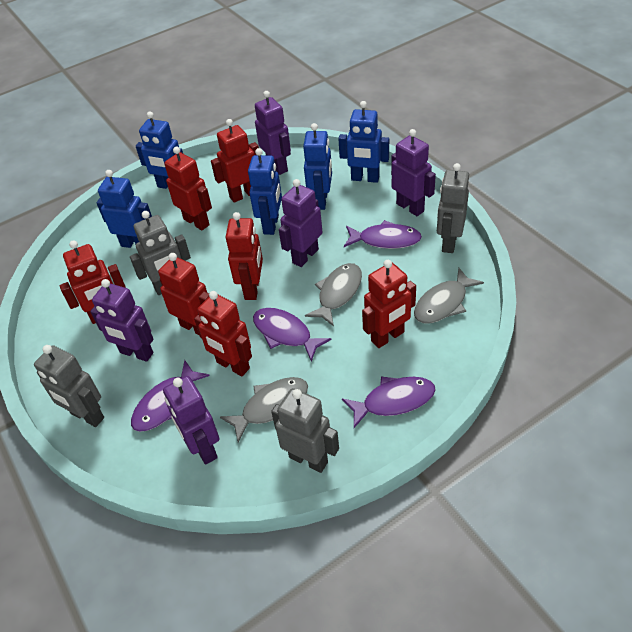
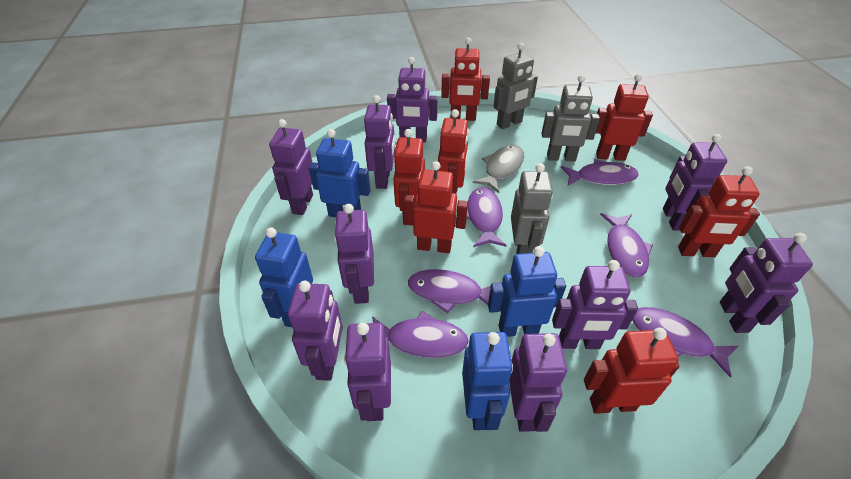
blue robot: 5 -> 4
grey fish: 3 -> 1
grey robot: 4 -> 3
purple fish: 4 -> 6
purple robot: 5 -> 10

